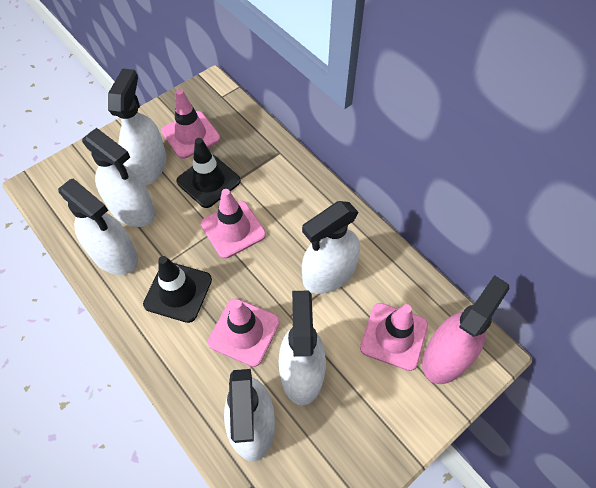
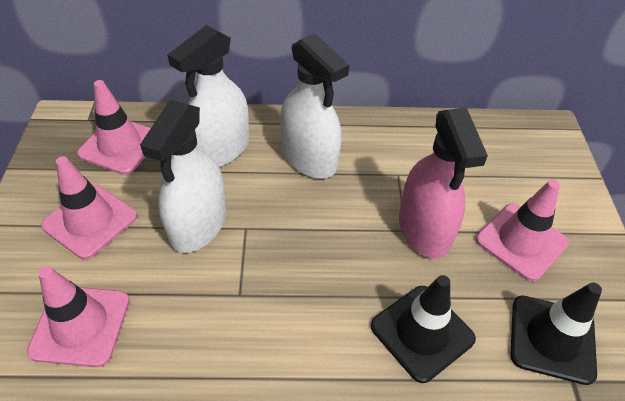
white spray bottle: 6 -> 3

